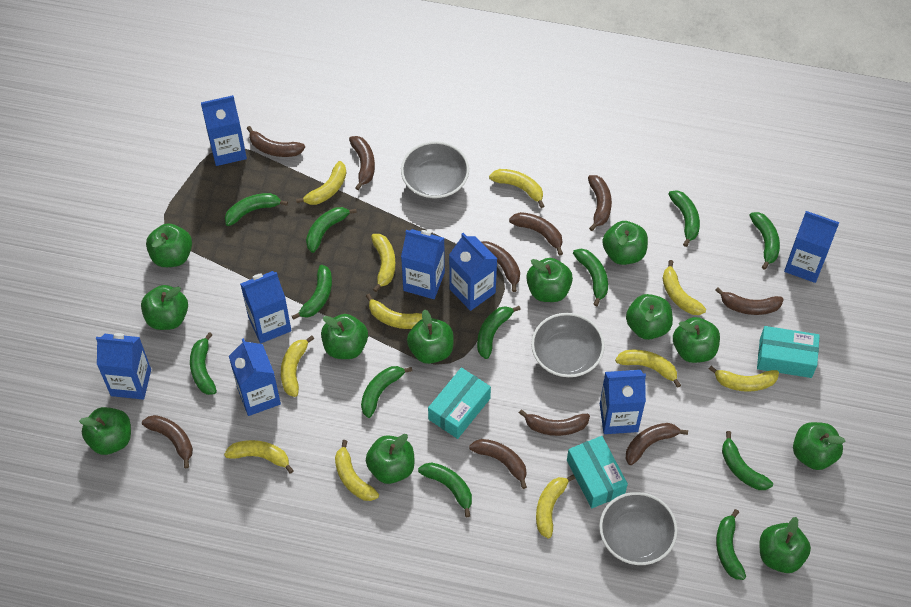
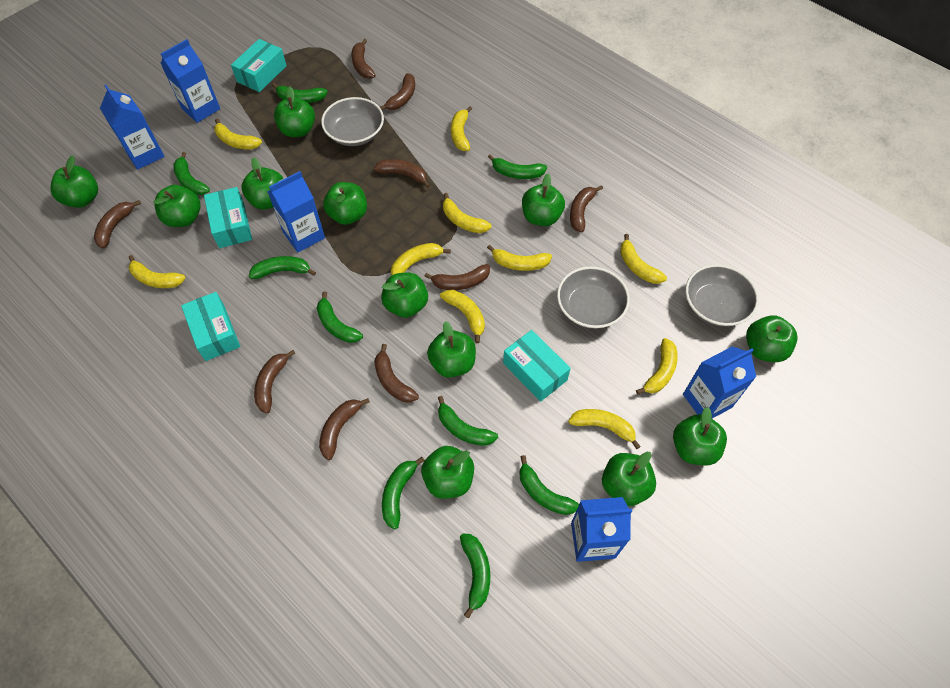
blue carton: 8 -> 5
brown banana: 10 -> 9
green banana: 12 -> 9
turquoise box: 3 -> 4
yellow banana: 11 -> 10

